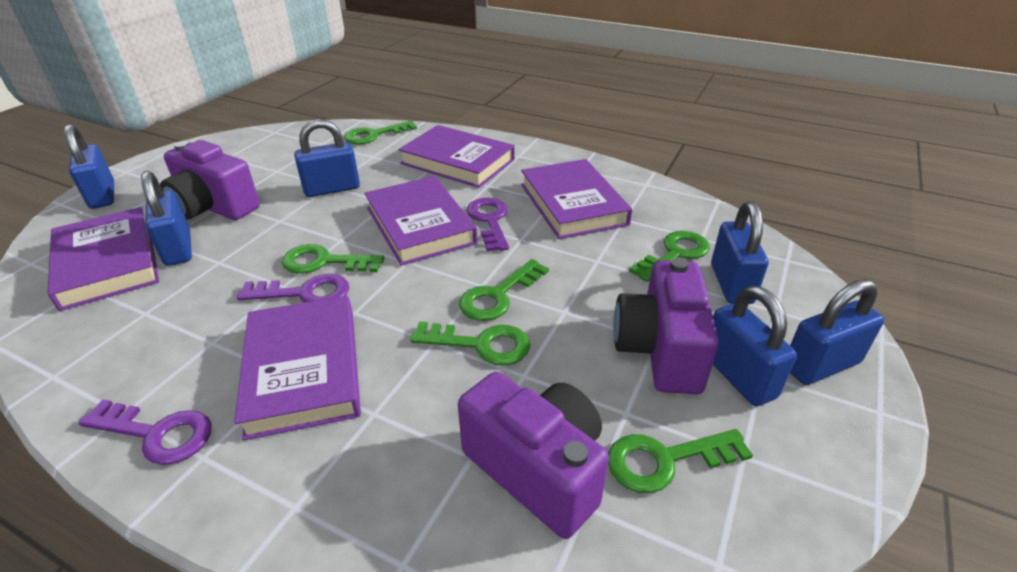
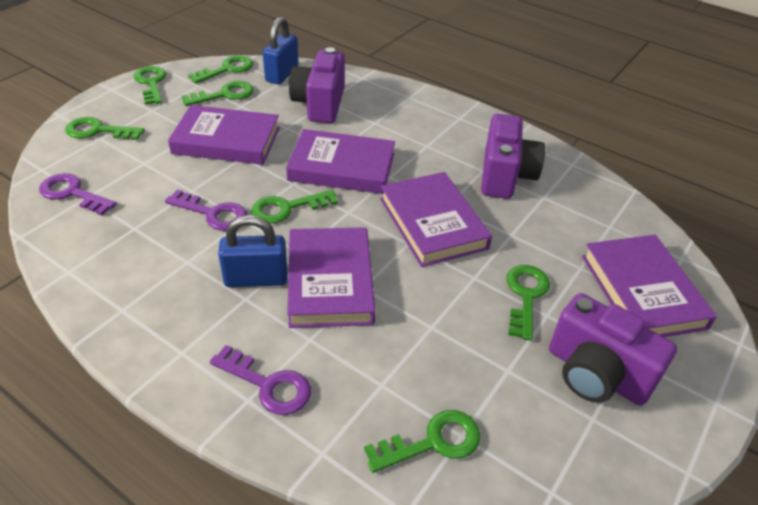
blue padlock: 6 -> 2
green key: 6 -> 7

